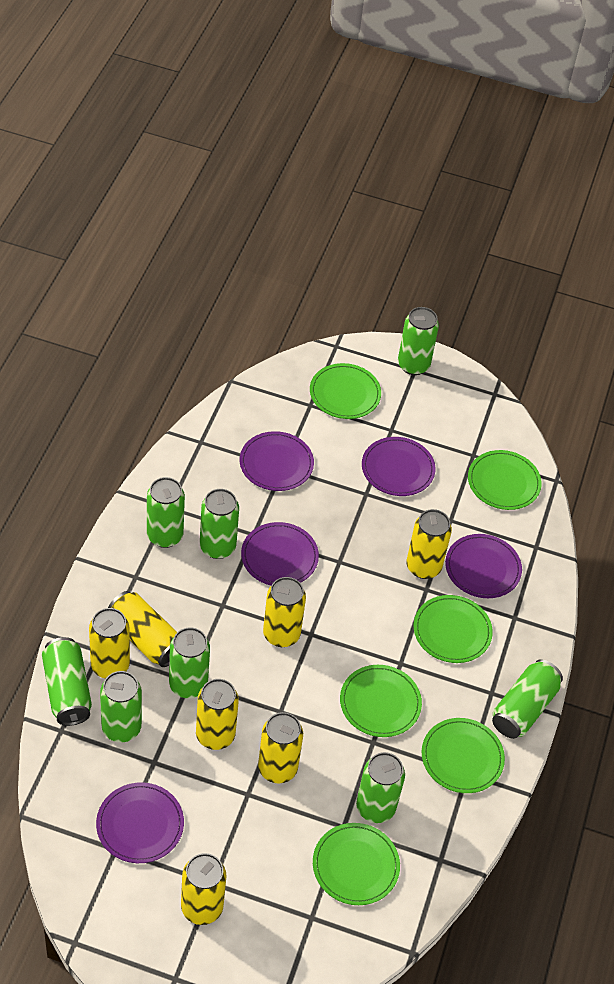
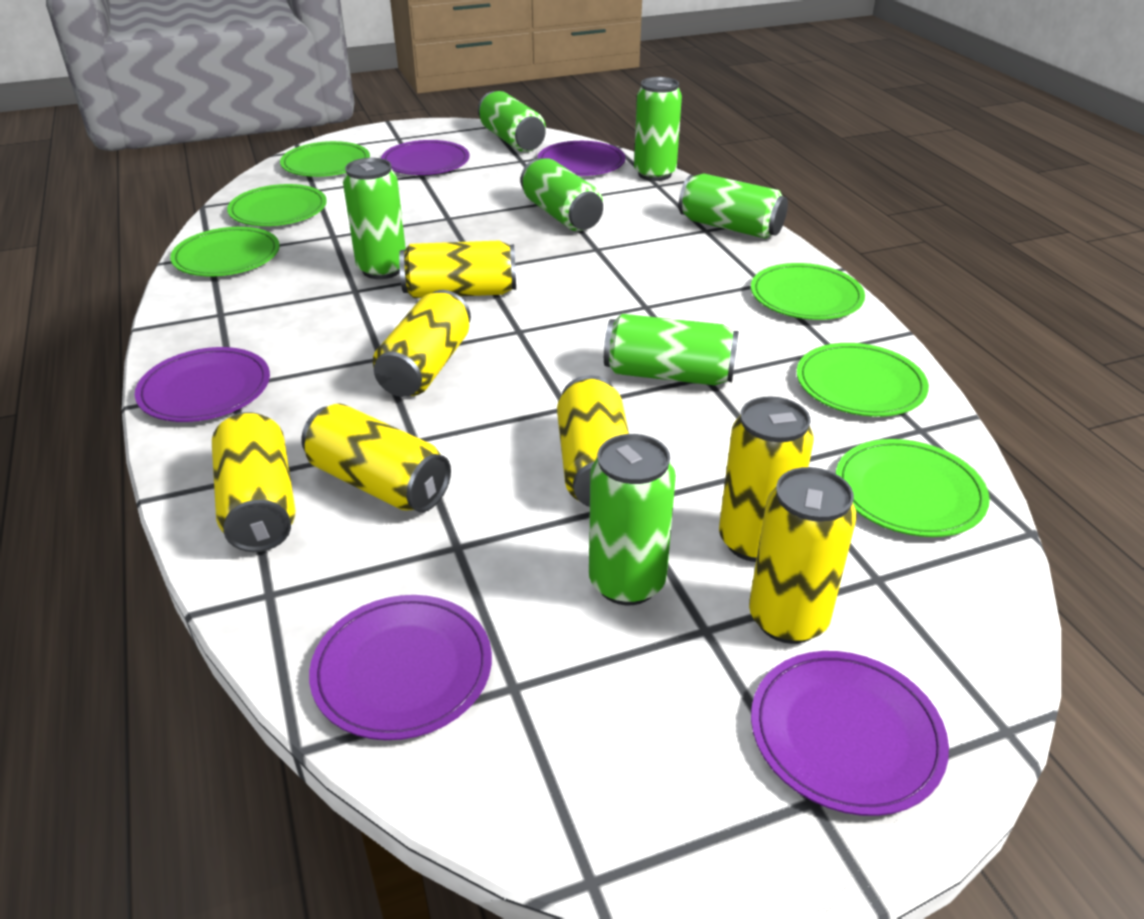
green can: 8 -> 7

